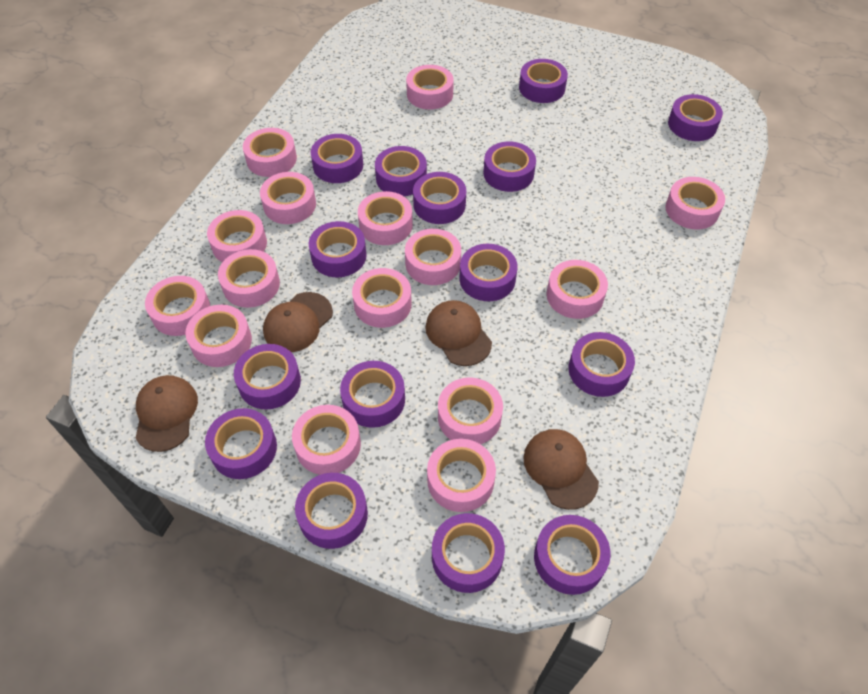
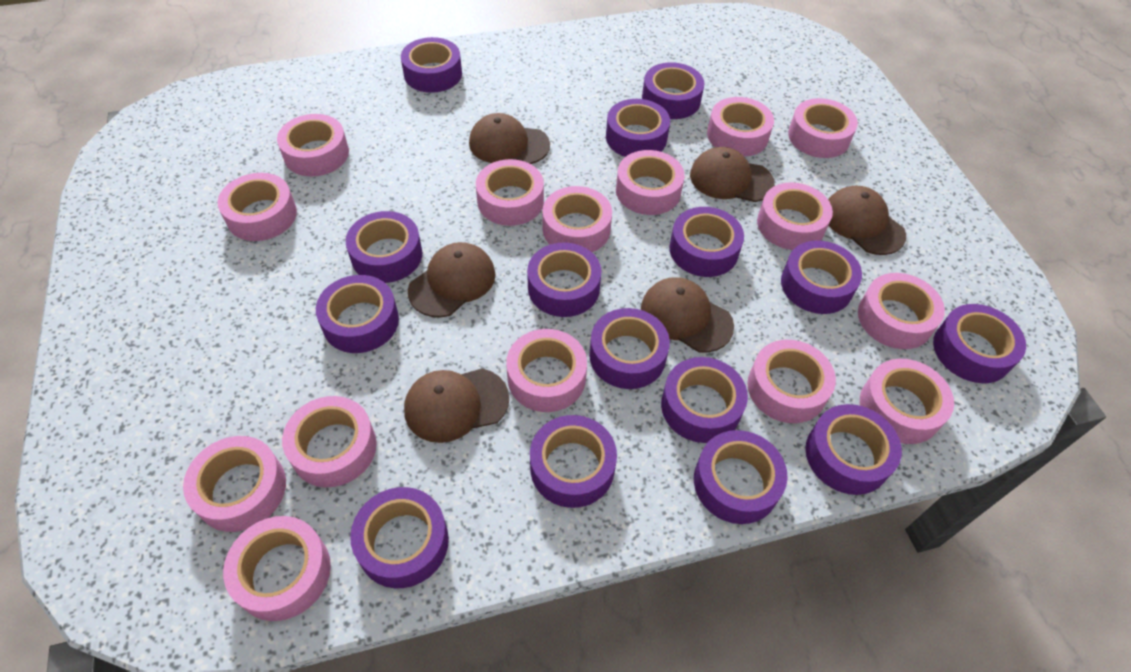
brown cap: 4 -> 6

